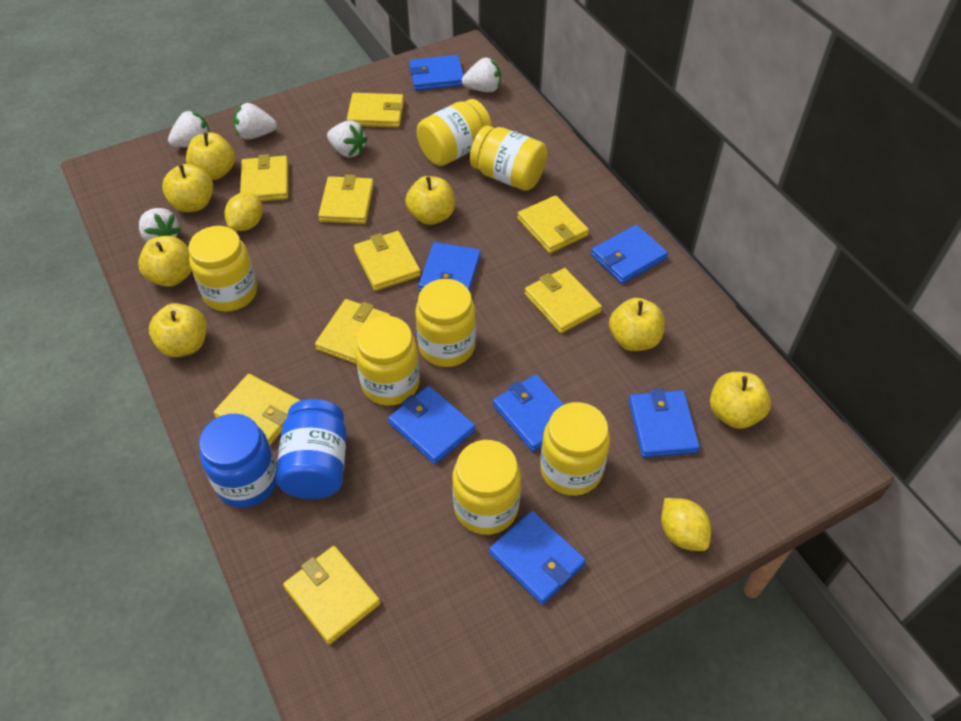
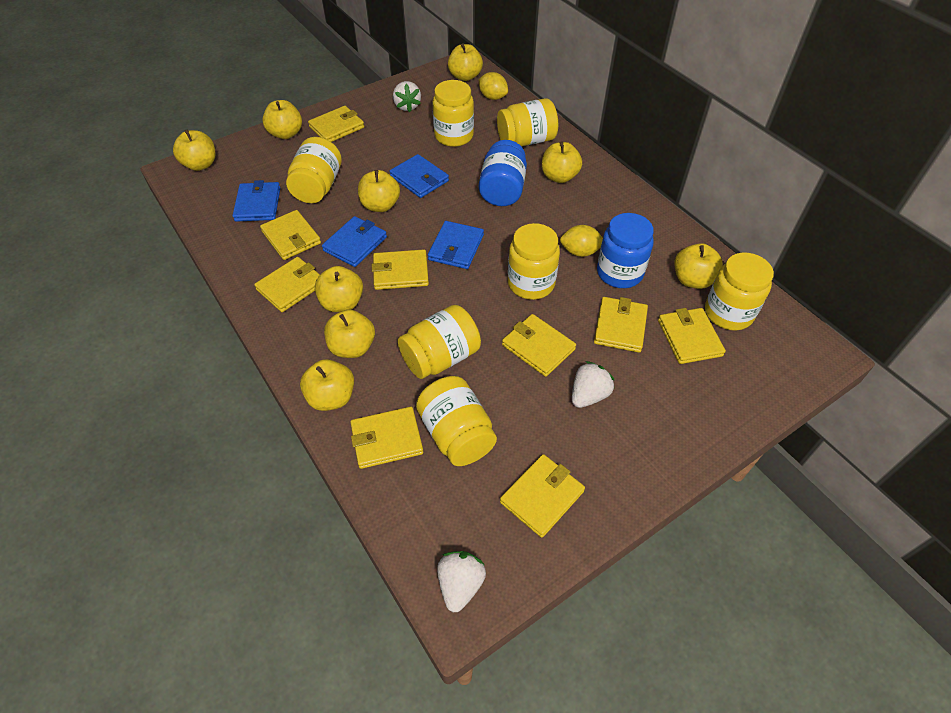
blue wallet: 7 -> 4
white strawberry: 5 -> 3
yellow apple: 7 -> 9

